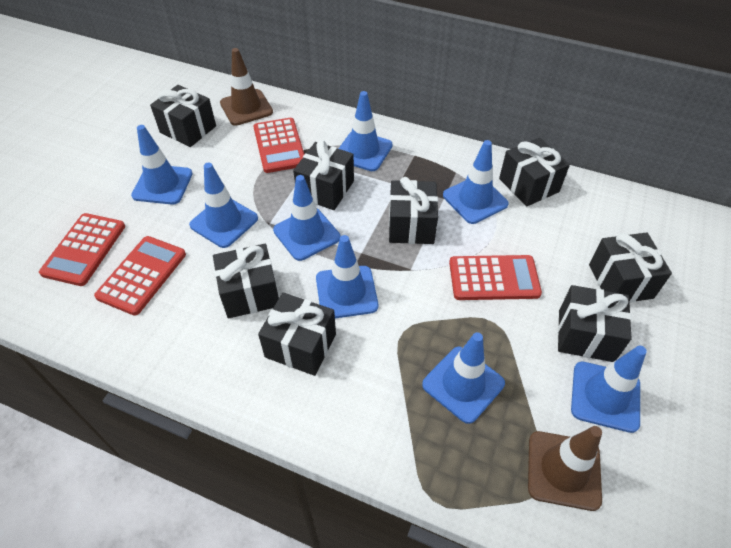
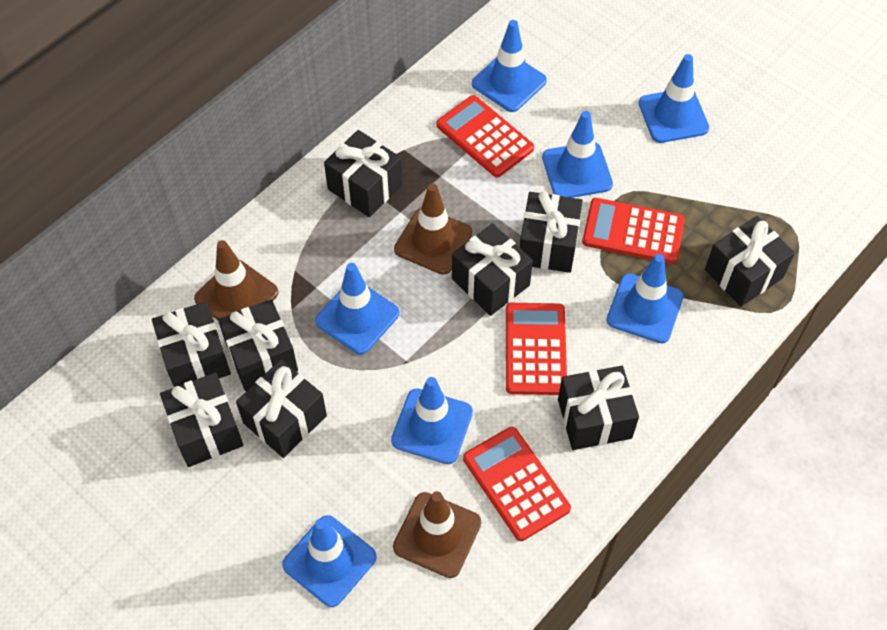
black gift: 8 -> 9
blue traffic cone: 8 -> 7
brown traffic cone: 2 -> 3

